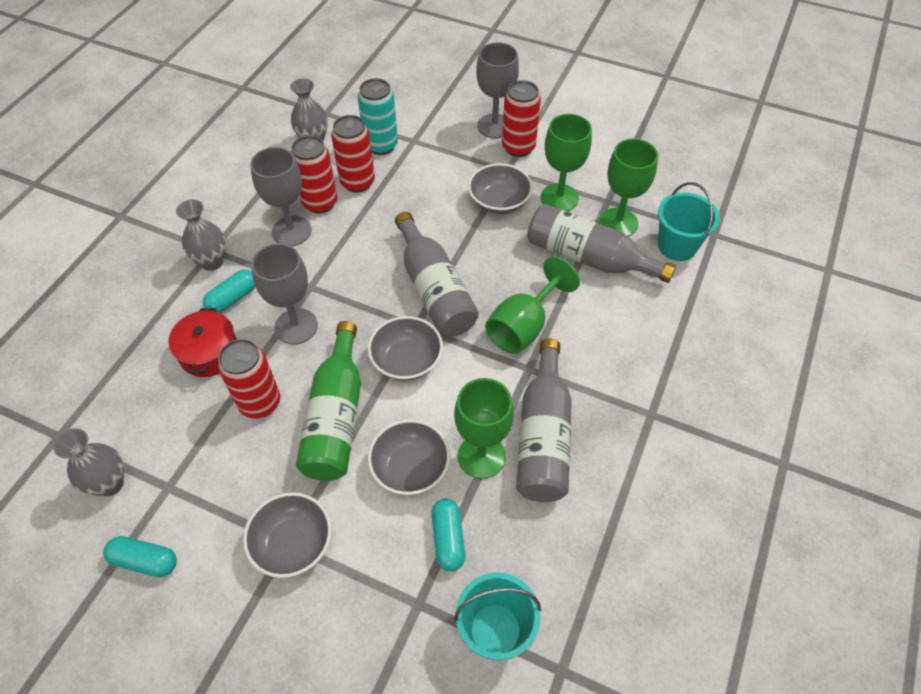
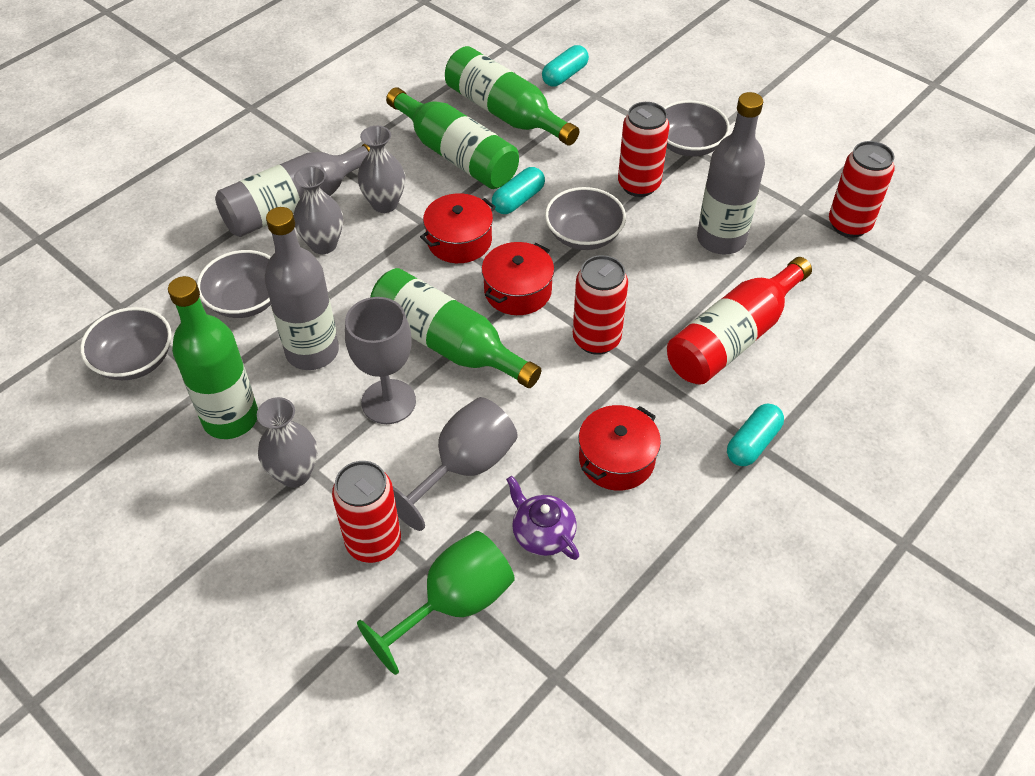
green bottle: 1 -> 4
green goblet: 4 -> 1
grey goblet: 3 -> 2
purple teapot: 0 -> 1
red bottle: 0 -> 1
red pot: 1 -> 3
turquoise bucket: 2 -> 0
turquoise can: 1 -> 0

